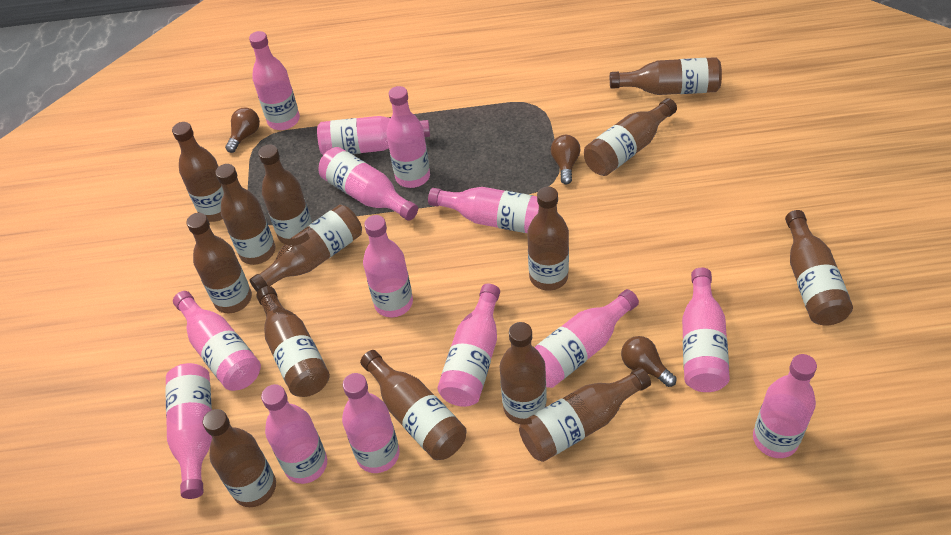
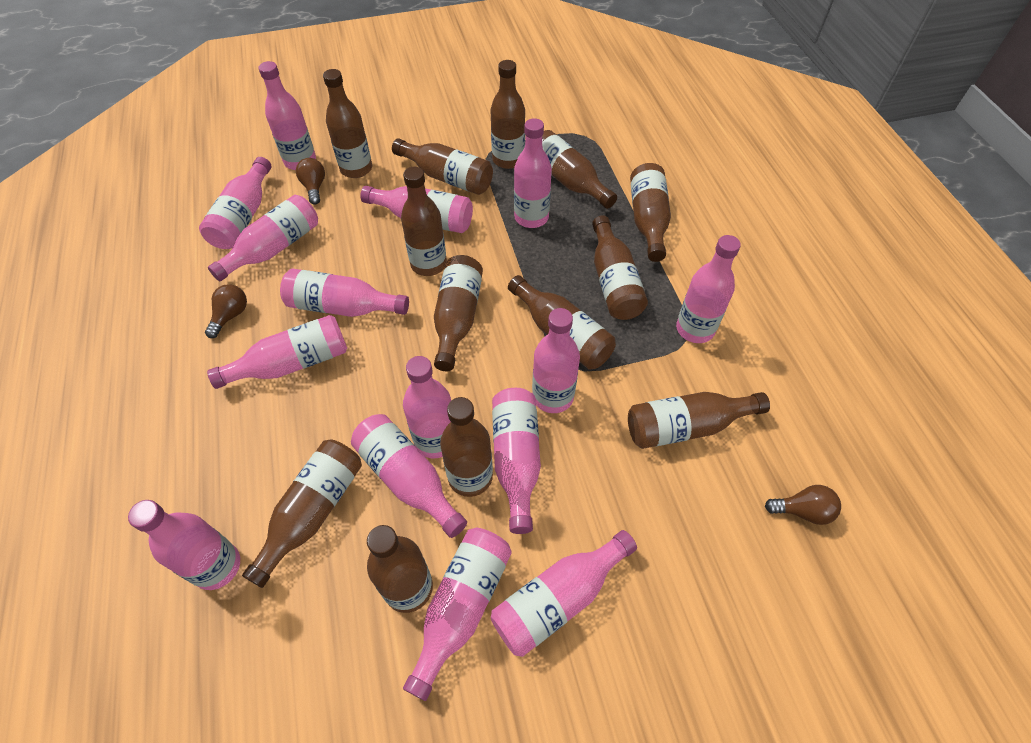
brown bottle: 14 -> 13
pink bottle: 14 -> 15

